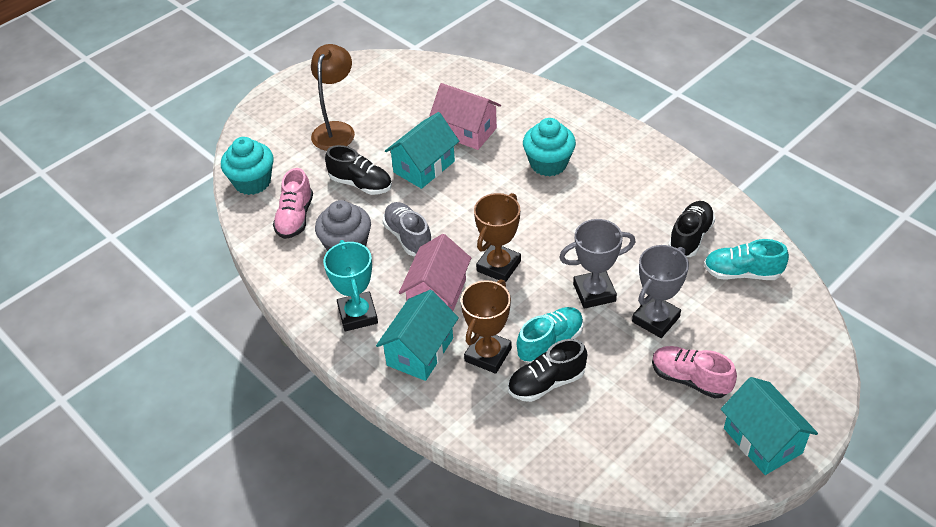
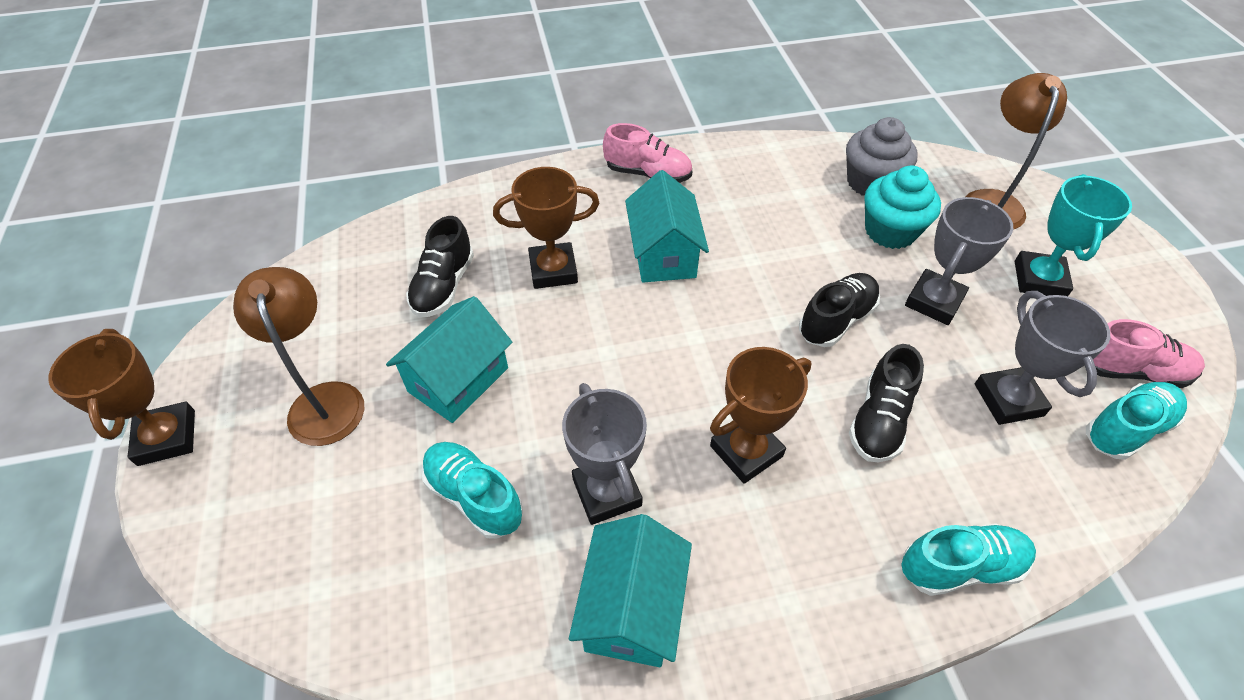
brown lamp: 1 -> 2
brown trophy: 2 -> 3
grey shoe: 1 -> 0
grey trophy: 2 -> 3
pink house: 2 -> 0
turquoise cupcake: 2 -> 1
turquoise shoe: 2 -> 3

